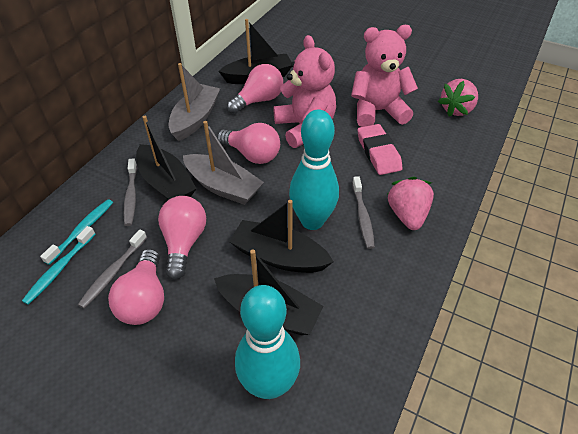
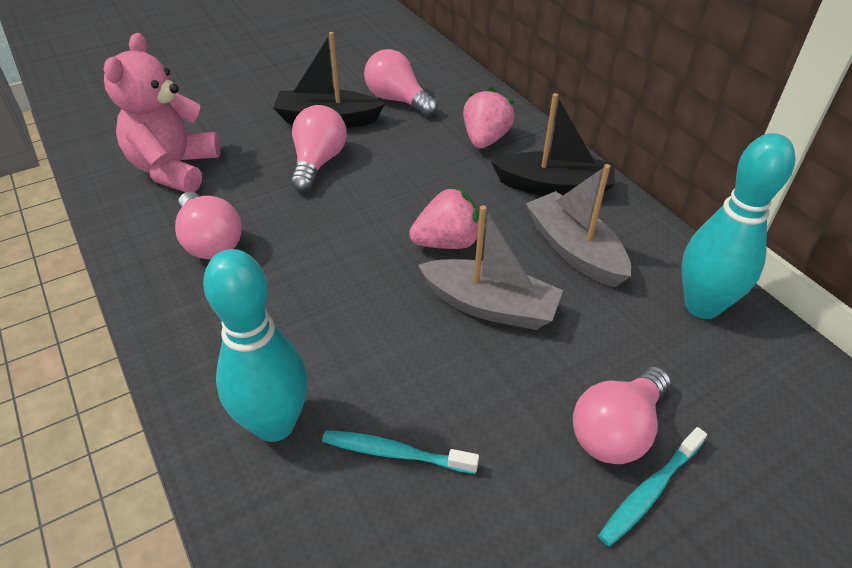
black boat: 4 -> 2
grey toothbrush: 3 -> 0
pink eraser: 1 -> 0
pink teddy bear: 2 -> 1

